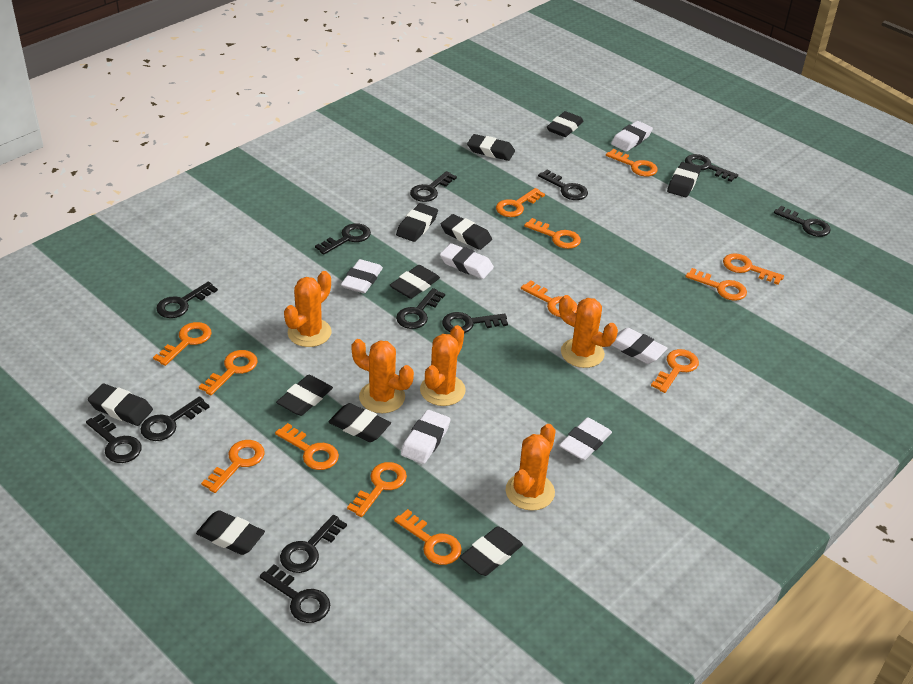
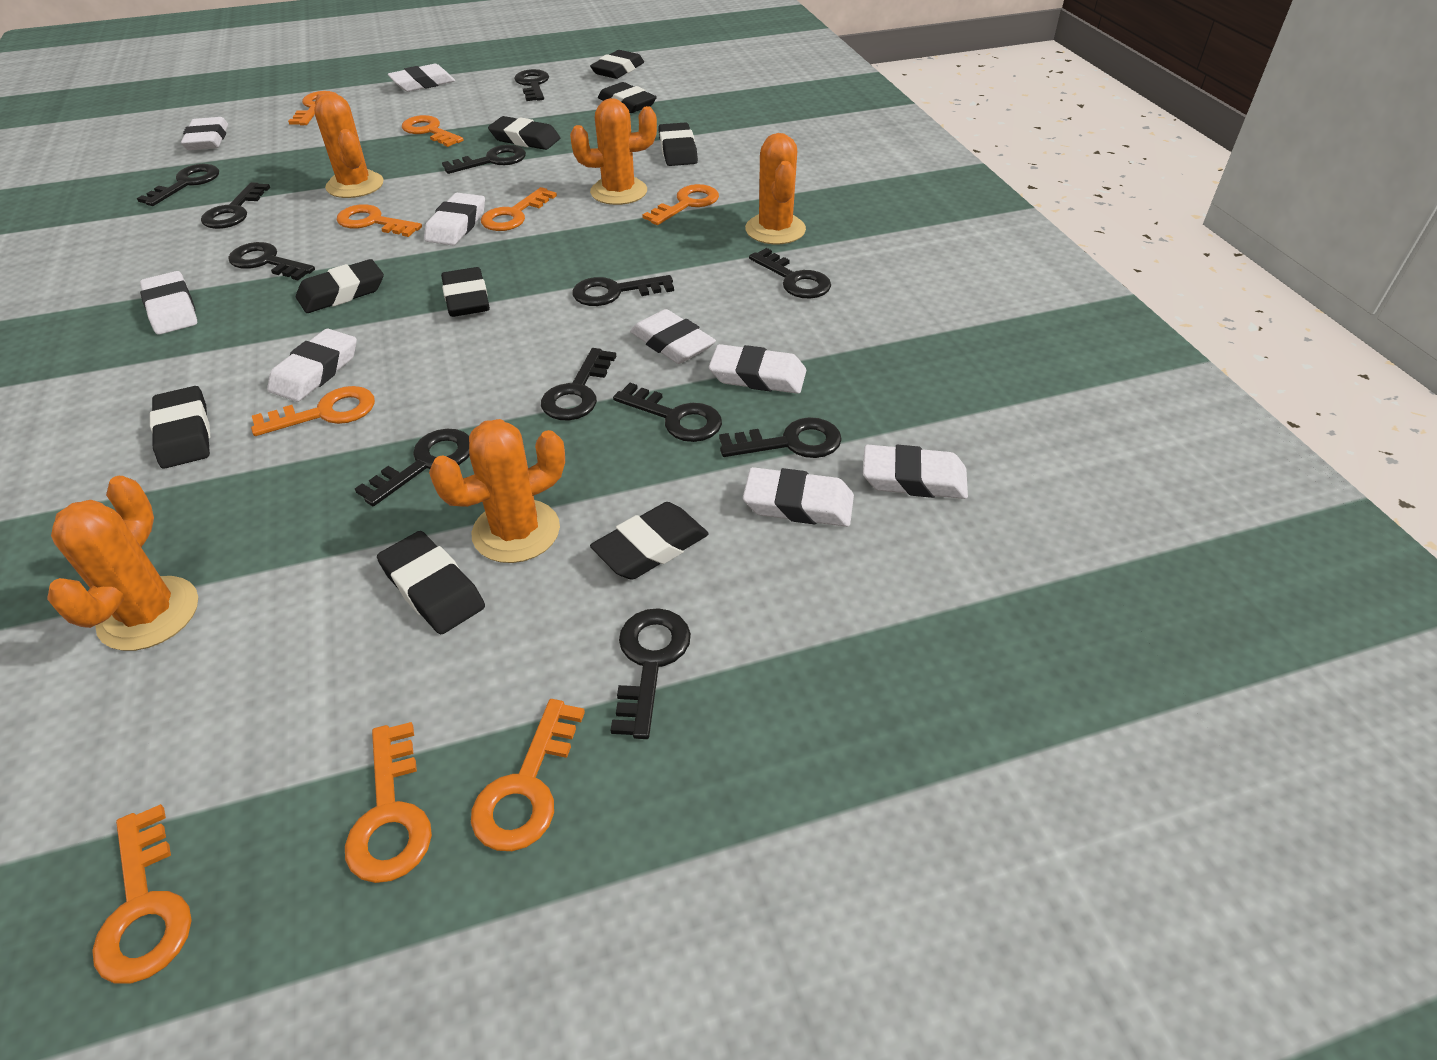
black eraser: 11 -> 9
orange key: 13 -> 9
white eraser: 6 -> 9

